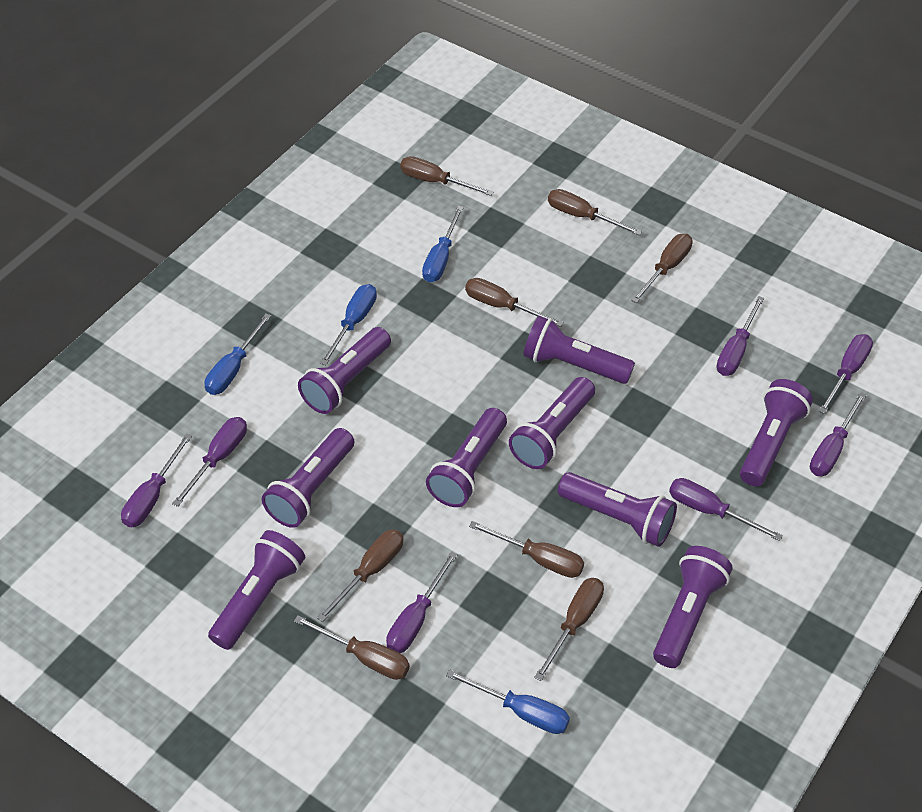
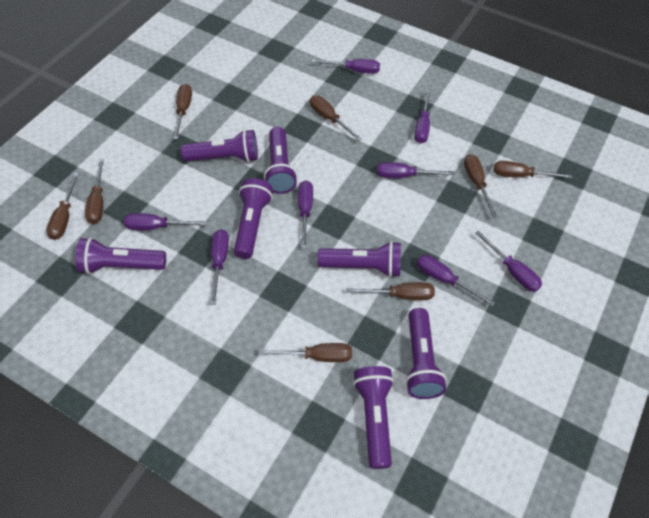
blue screwdriver: 4 -> 0
purple flashlight: 9 -> 7
purple screwdriver: 7 -> 8

